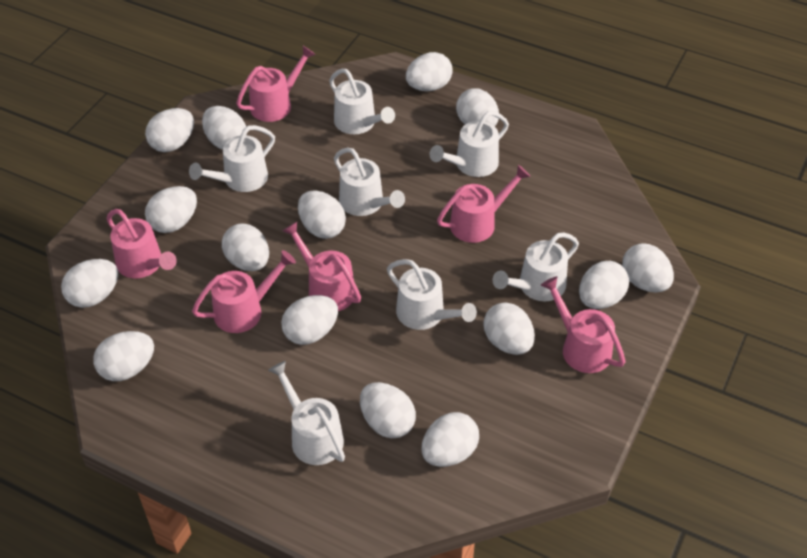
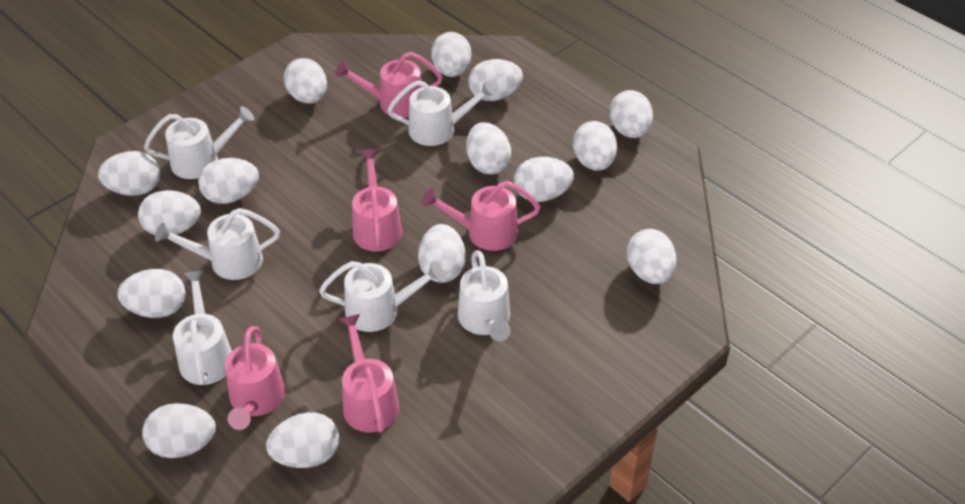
pink watering can: 6 -> 5
white watering can: 7 -> 6

